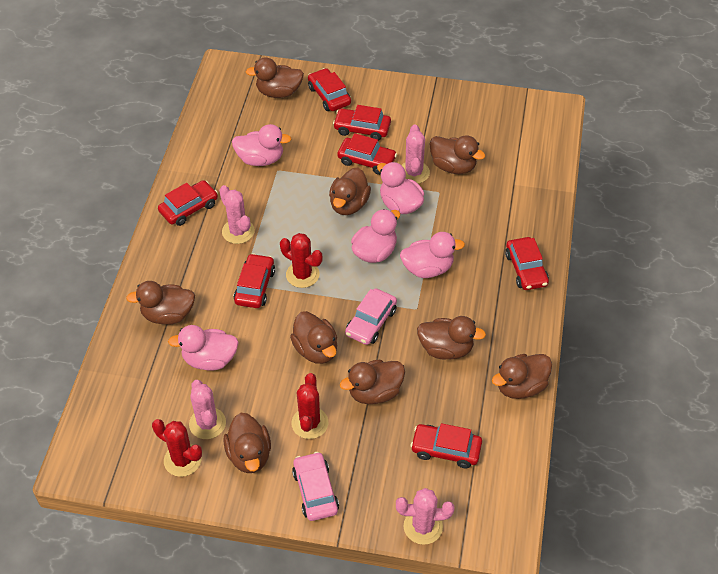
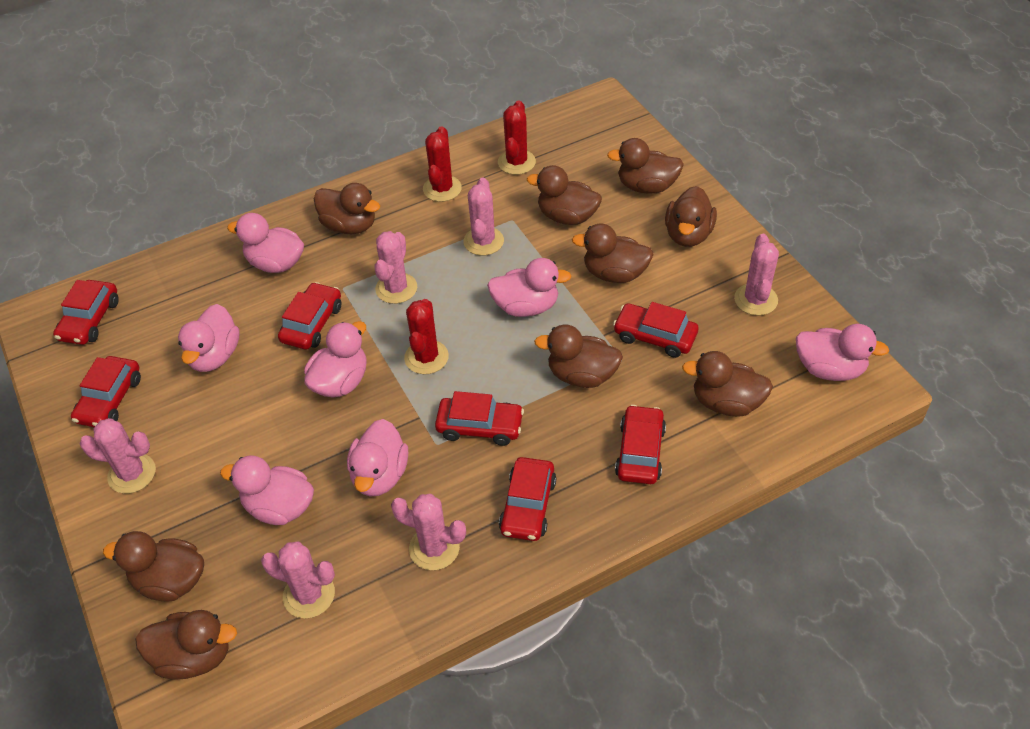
pink cactus: 4 -> 6
pink car: 2 -> 0
pink duck: 5 -> 7

